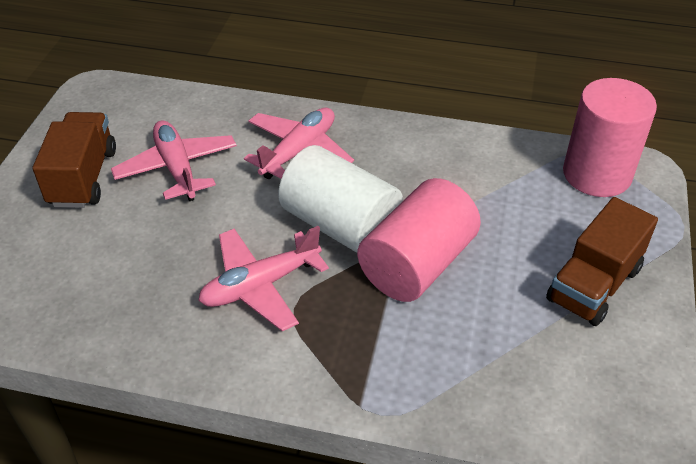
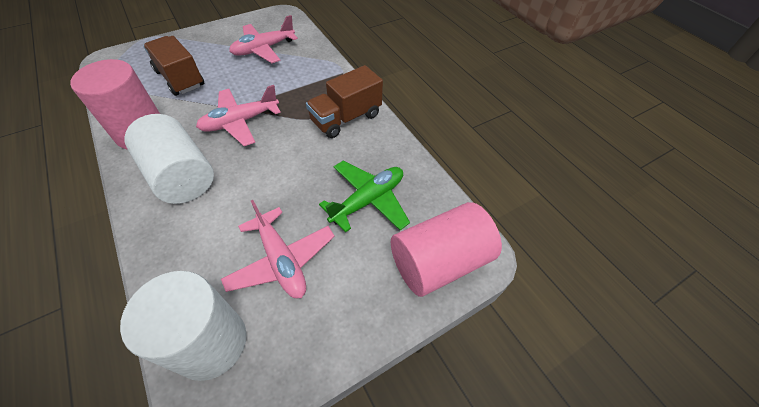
green plane: 0 -> 1
white cylinder: 1 -> 2

